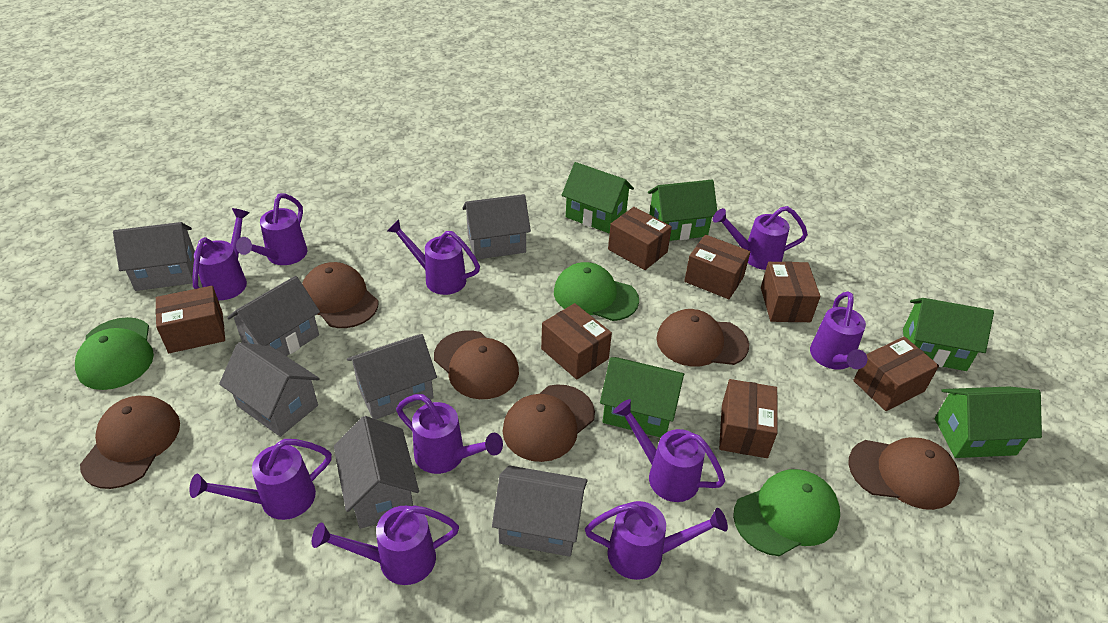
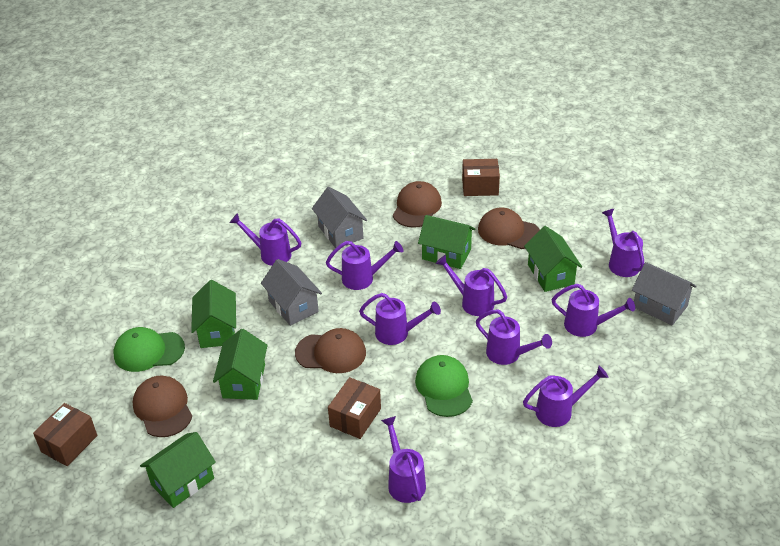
brown box: 7 -> 3
brown cap: 6 -> 4
green cap: 3 -> 2
grey house: 7 -> 3
purple watering can: 10 -> 9

